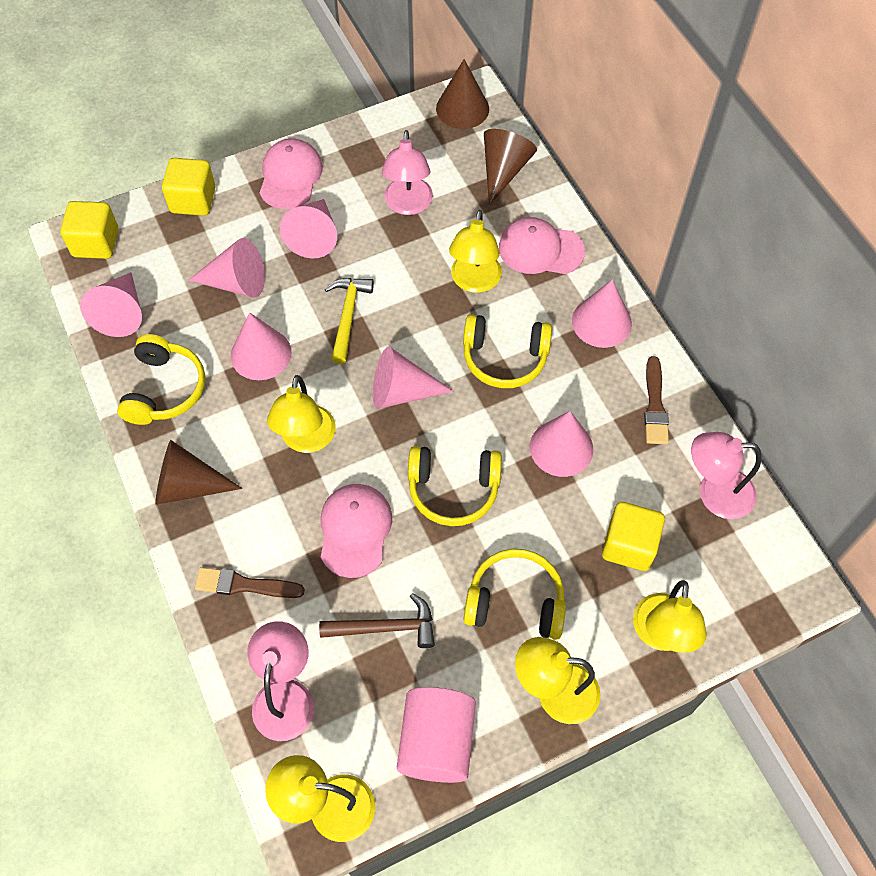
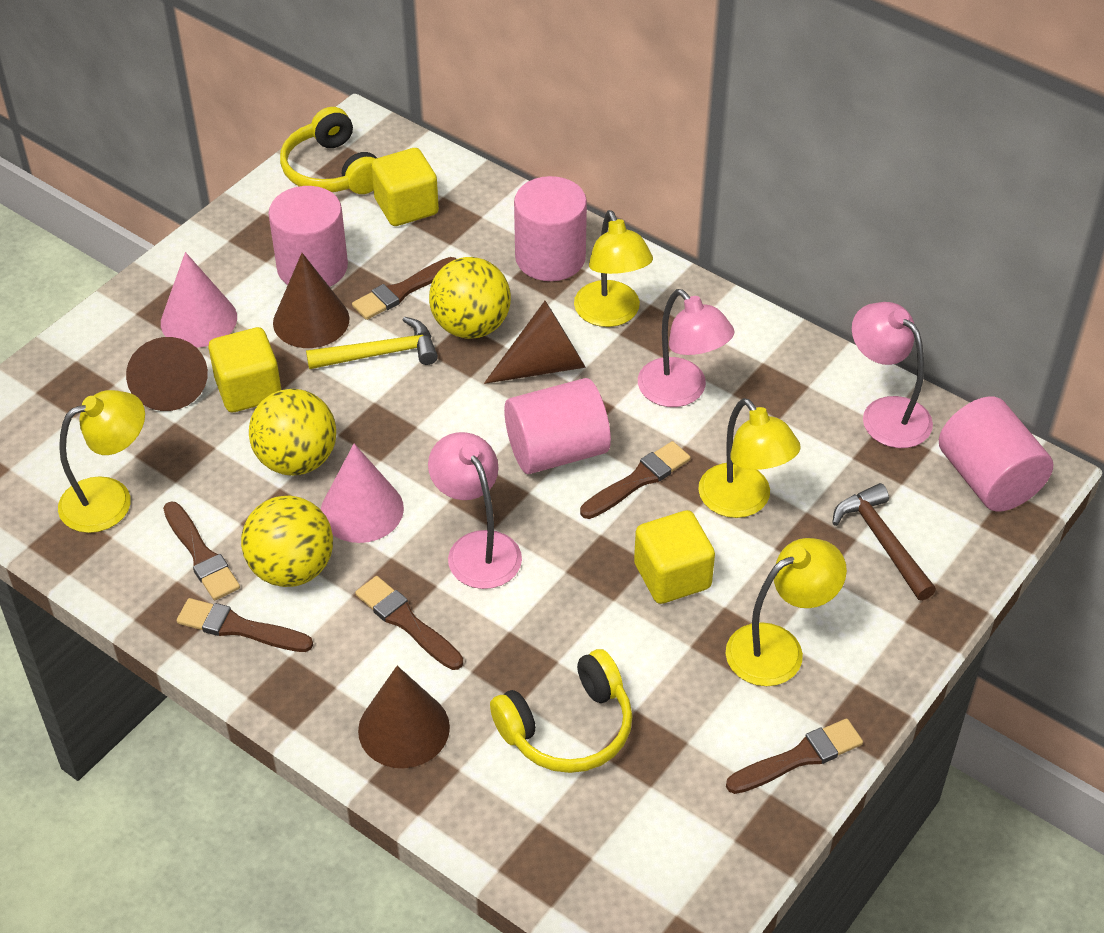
brown brush: 2 -> 6
brown cone: 3 -> 4
pink cap: 3 -> 0
pink cone: 7 -> 2
pink cylinder: 1 -> 4
yellow ball: 0 -> 3
yellow headphones: 4 -> 2
yellow lamp: 5 -> 4

